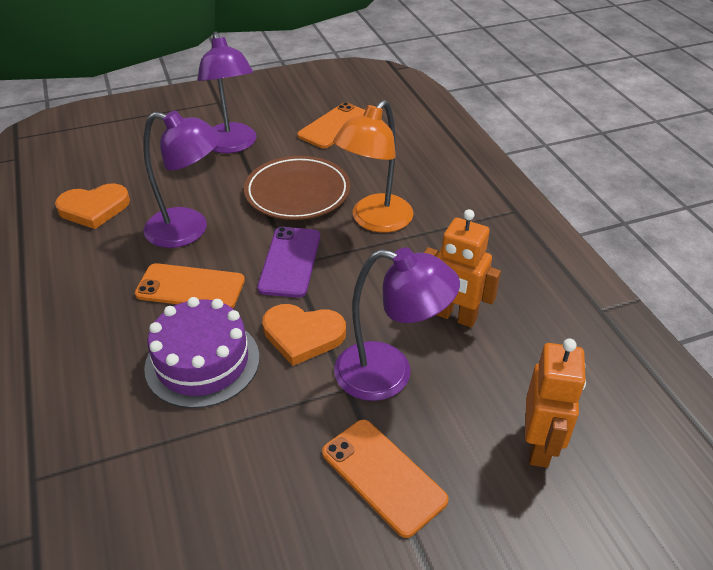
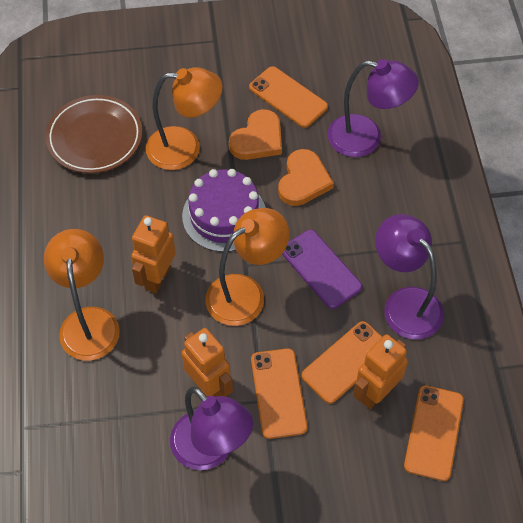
orange lamp: 1 -> 3
orange phone: 3 -> 4
orange robot: 2 -> 3

